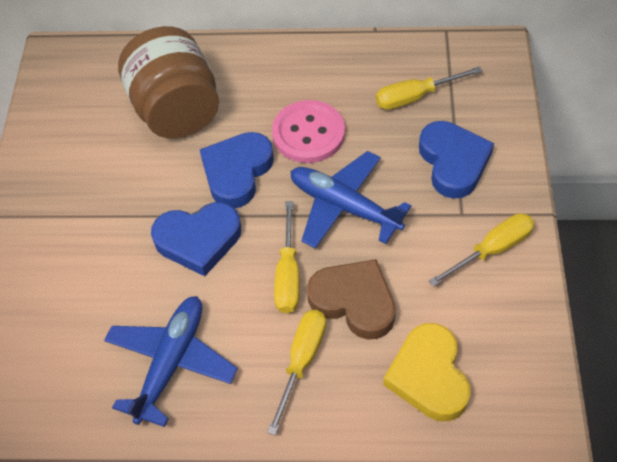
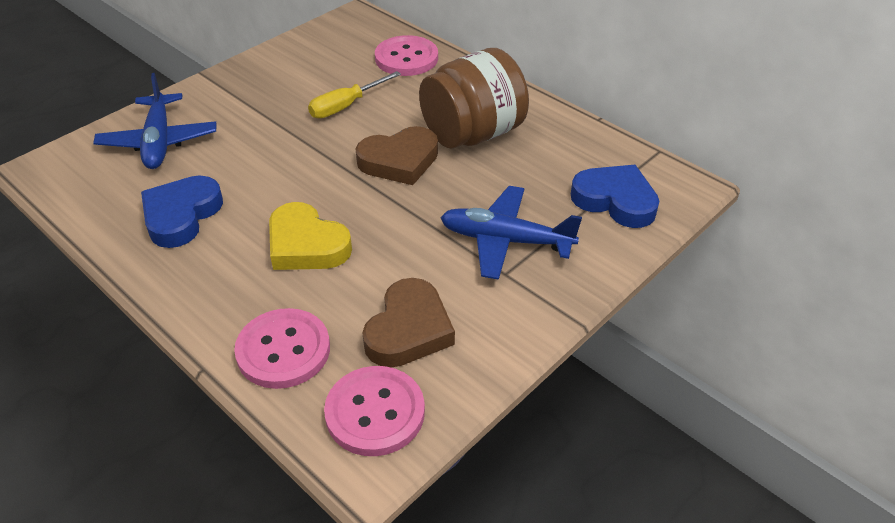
blue heart: 3 -> 2
brown heart: 1 -> 2
pink button: 1 -> 3
yellow screwdriver: 4 -> 1

